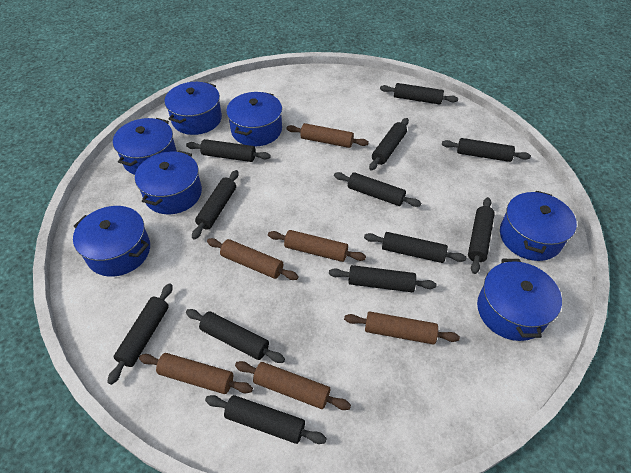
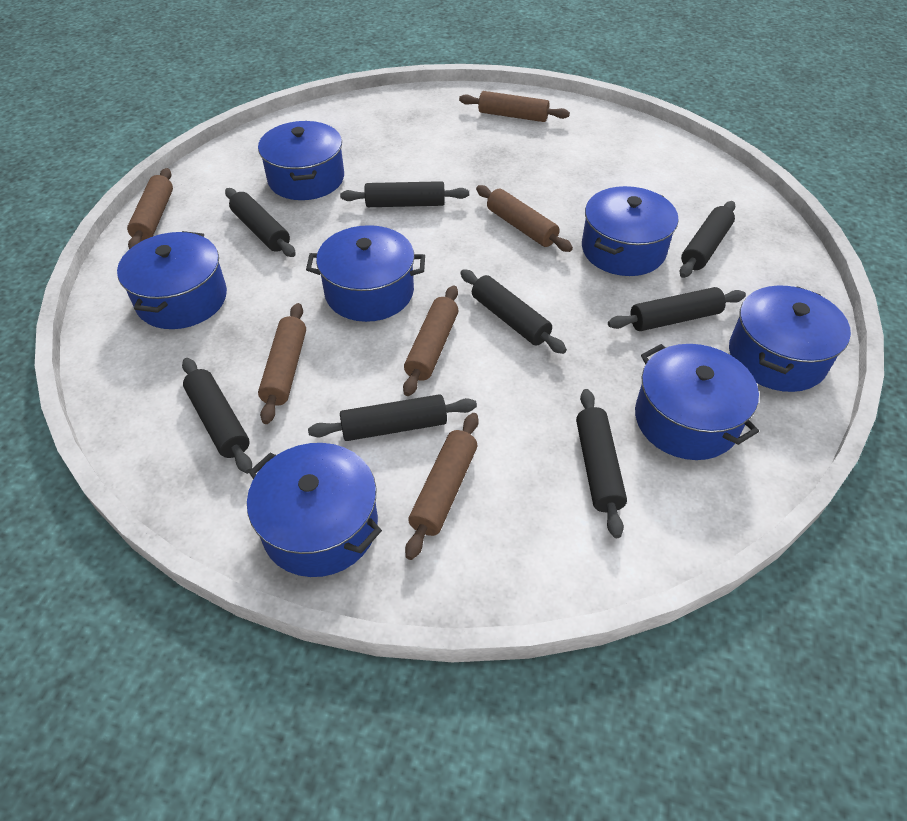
black rolling pin: 12 -> 8

